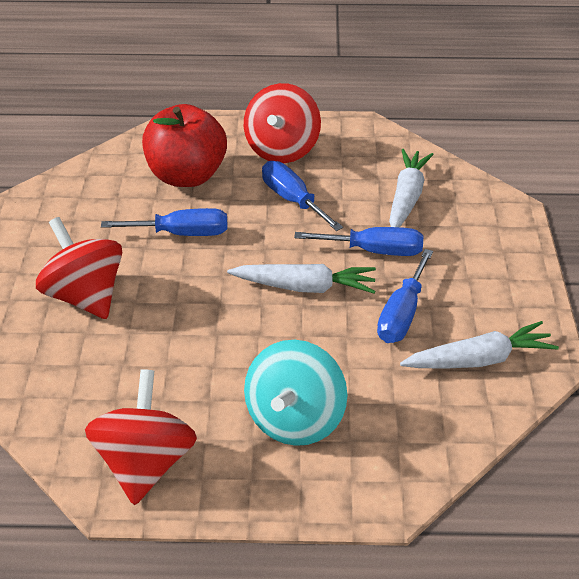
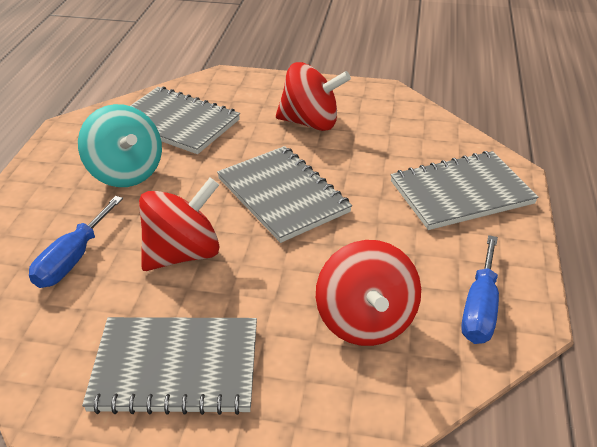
blue screwdriver: 4 -> 2
grey notebook: 0 -> 4
red apple: 1 -> 0
white carrot: 3 -> 0

